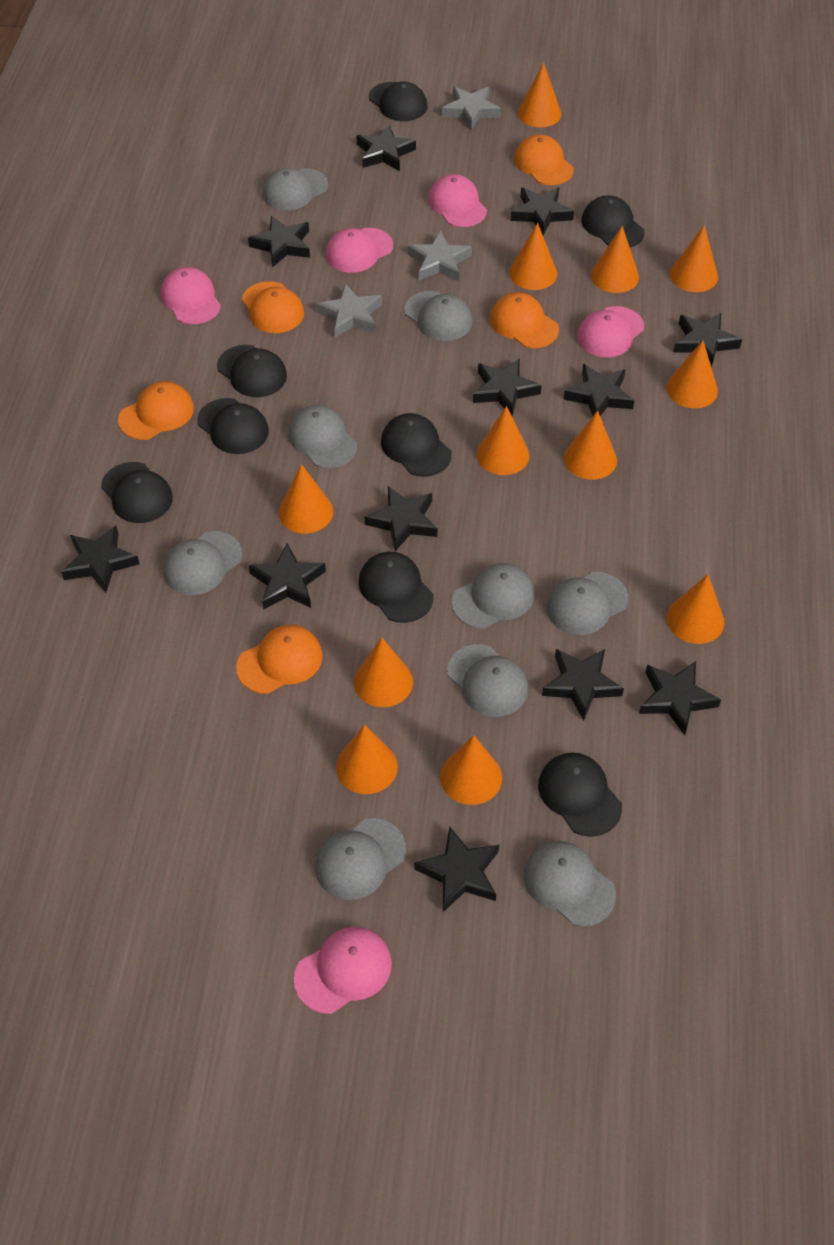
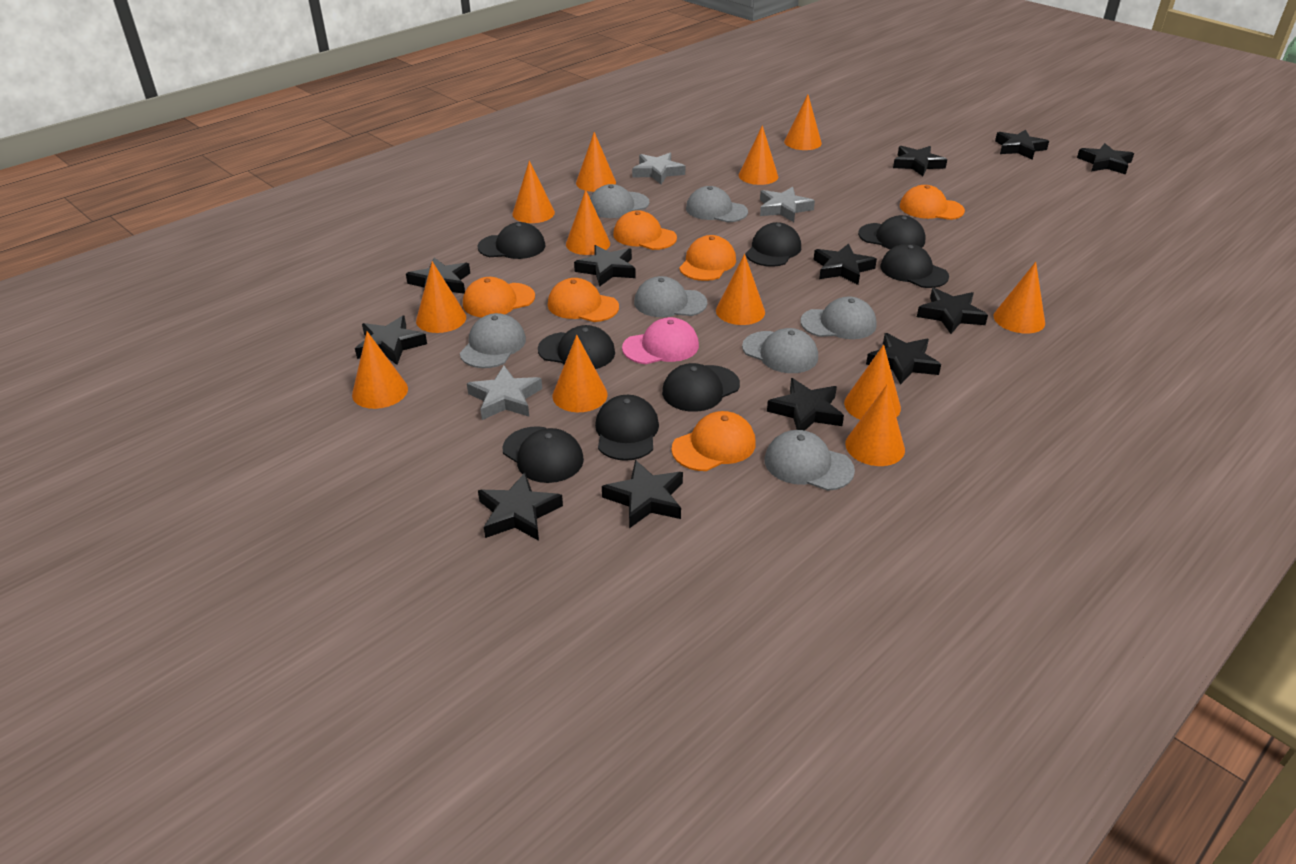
grey cap: 9 -> 7
orange cap: 5 -> 6
pink cap: 5 -> 1

